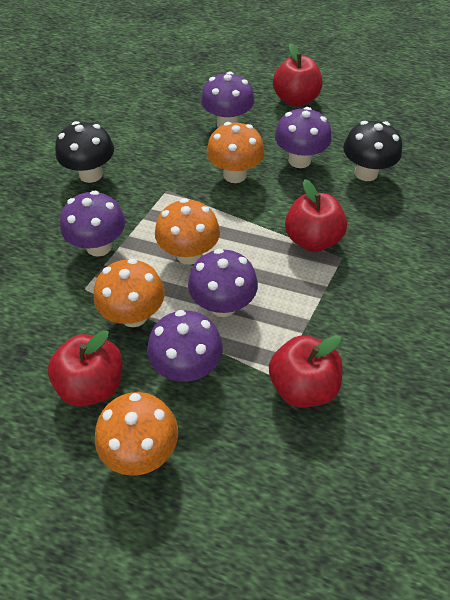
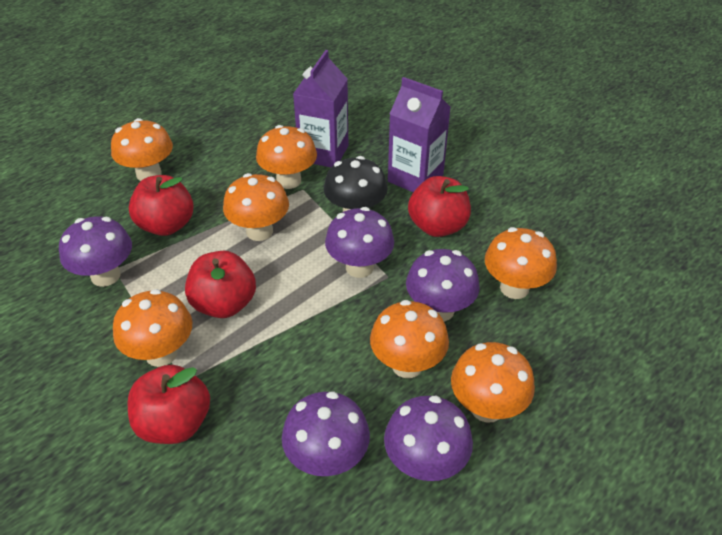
black mushroom: 2 -> 1
orange mushroom: 4 -> 7
purple carton: 0 -> 2

